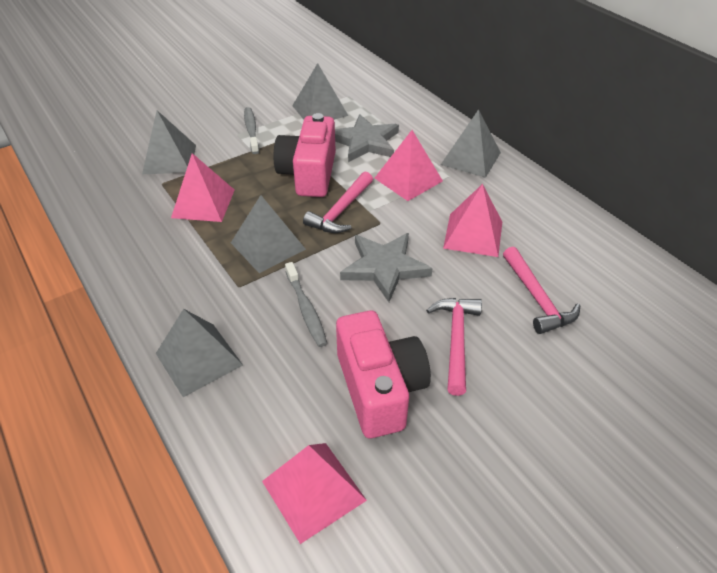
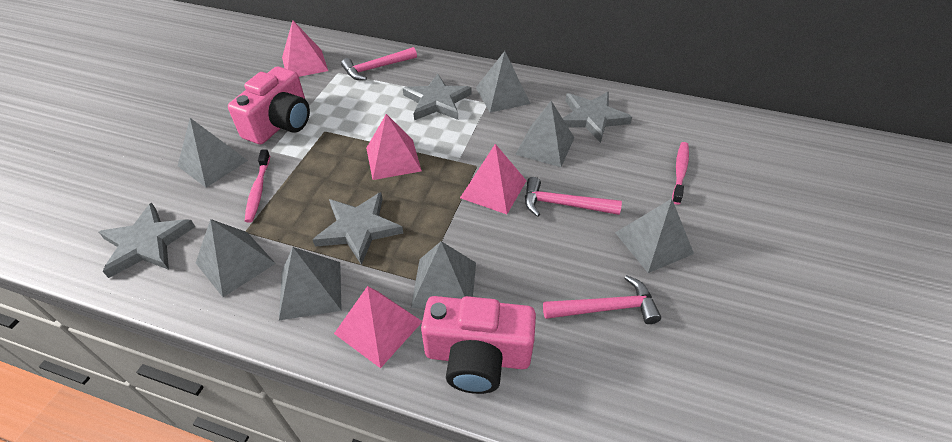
grey pyramid: 5 -> 7
grey star: 2 -> 4
grey toothbrush: 2 -> 0
pink toothbrush: 0 -> 2

